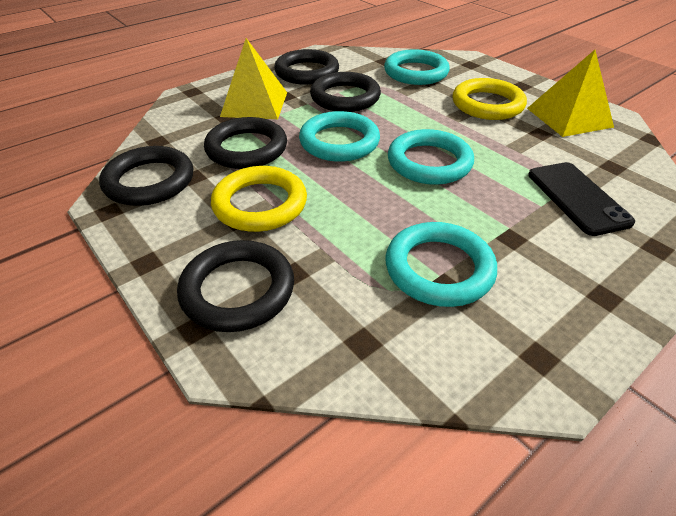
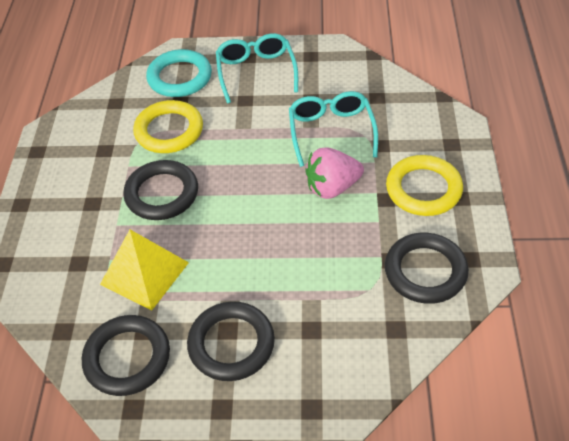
black phone: 1 -> 0
black ring: 5 -> 4
pink strawberry: 0 -> 1
turquoise glasses: 0 -> 2
turquoise ring: 4 -> 1
yellow pyramid: 2 -> 1

